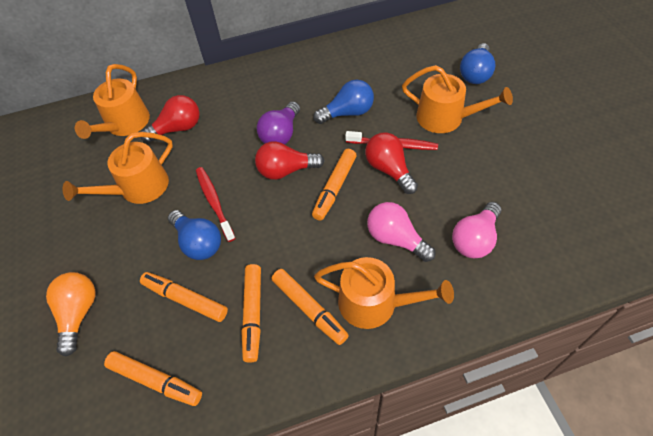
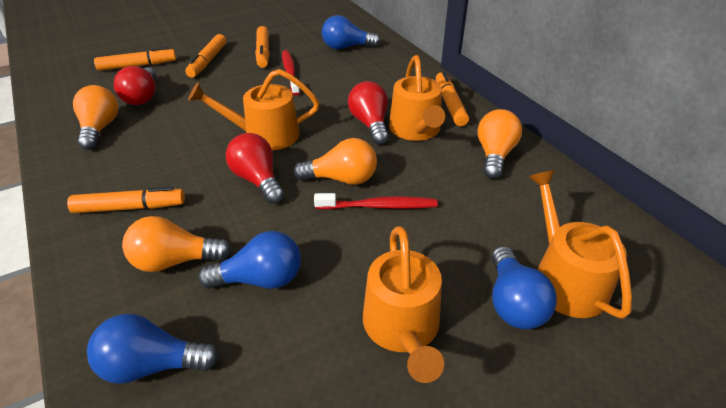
blue light bulb: 3 -> 4
orange light bulb: 1 -> 4
pink light bulb: 2 -> 0
purple light bulb: 1 -> 0

